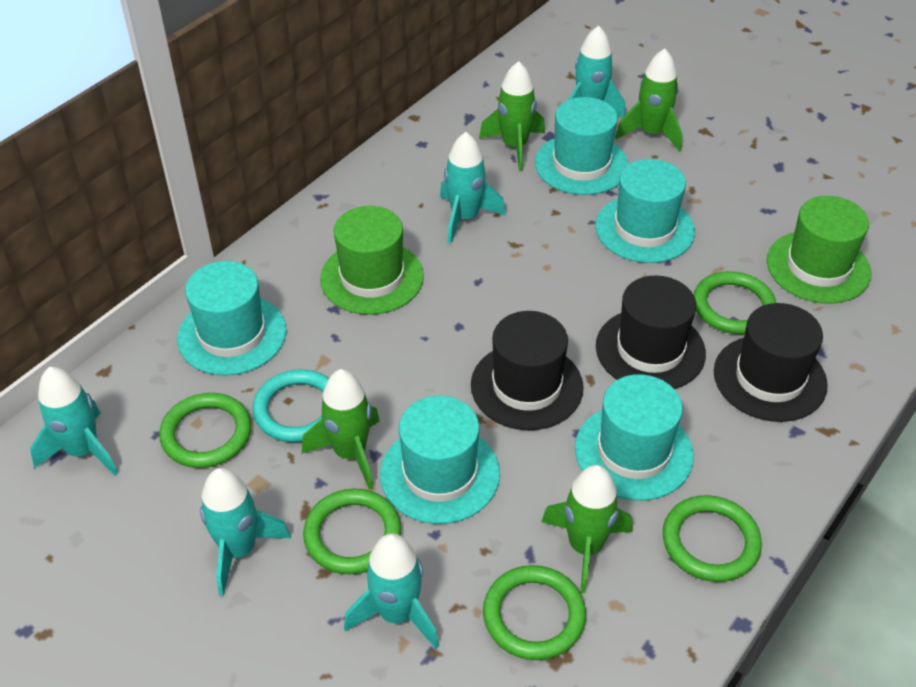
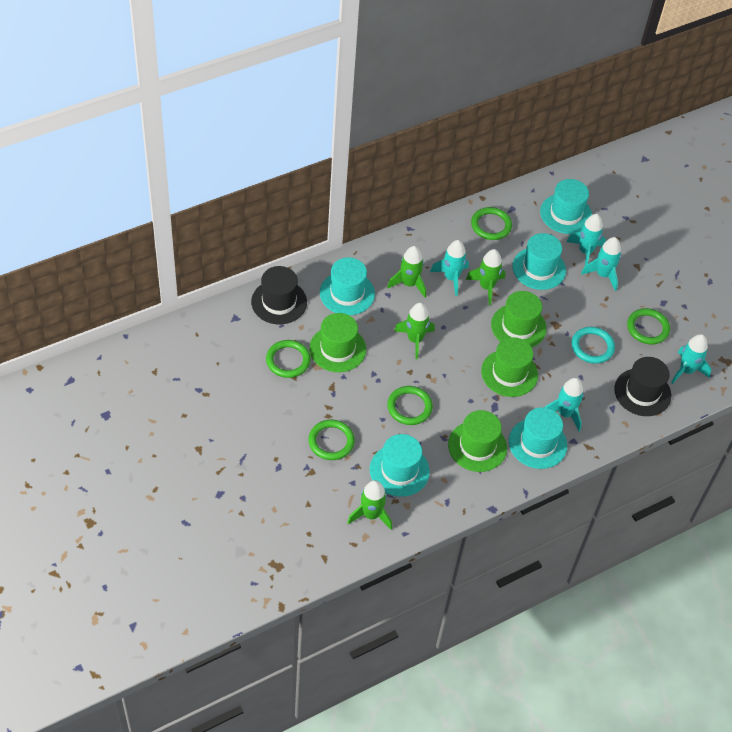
black hat: 3 -> 2
green hat: 2 -> 4

